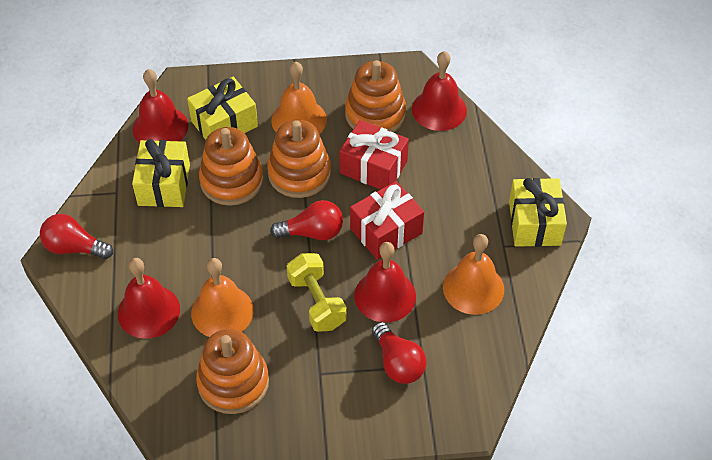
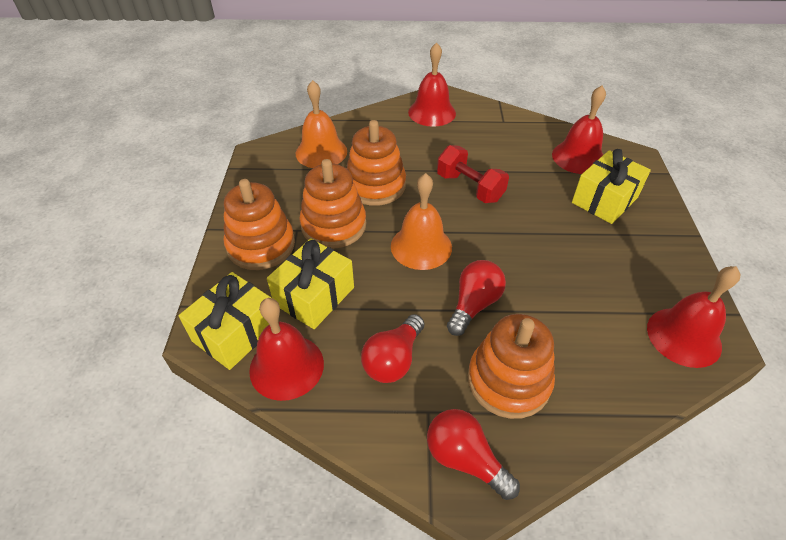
orange bell: 3 -> 2
red dumbbell: 0 -> 1
red gift: 2 -> 0
yellow dumbbell: 1 -> 0

